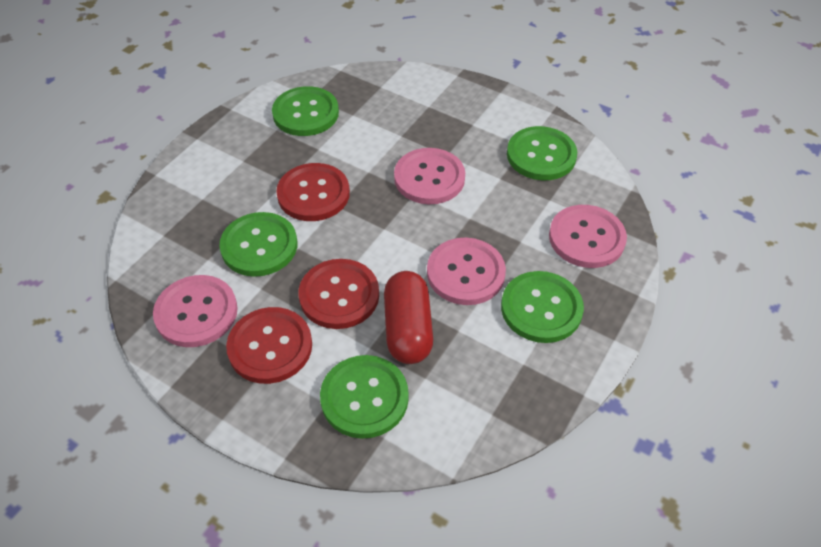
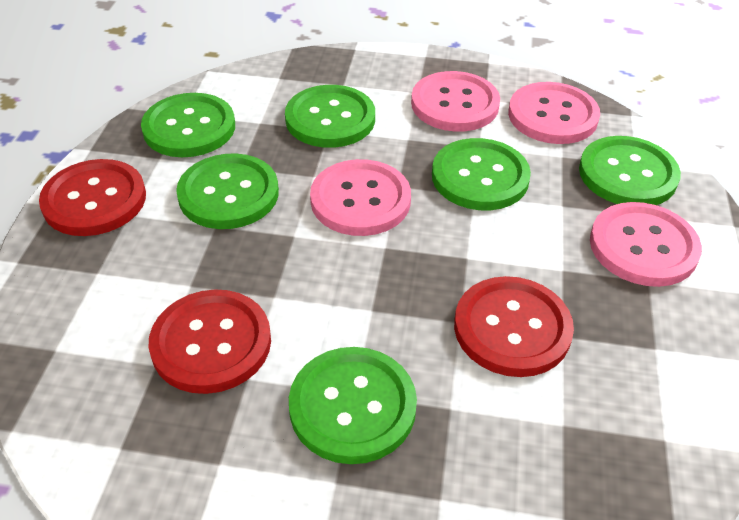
green button: 5 -> 6
red capsule: 1 -> 0

